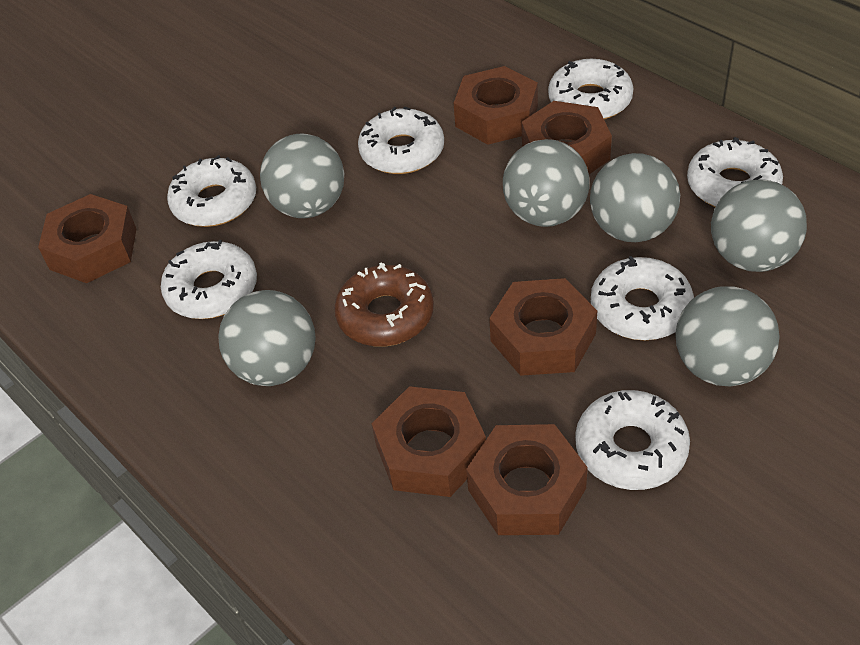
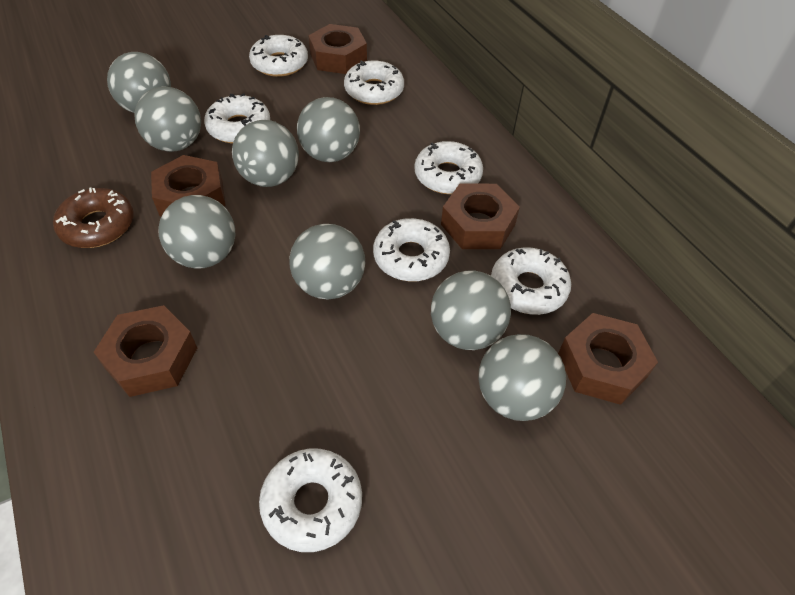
brown nut: 6 -> 5
grey ball: 6 -> 8

